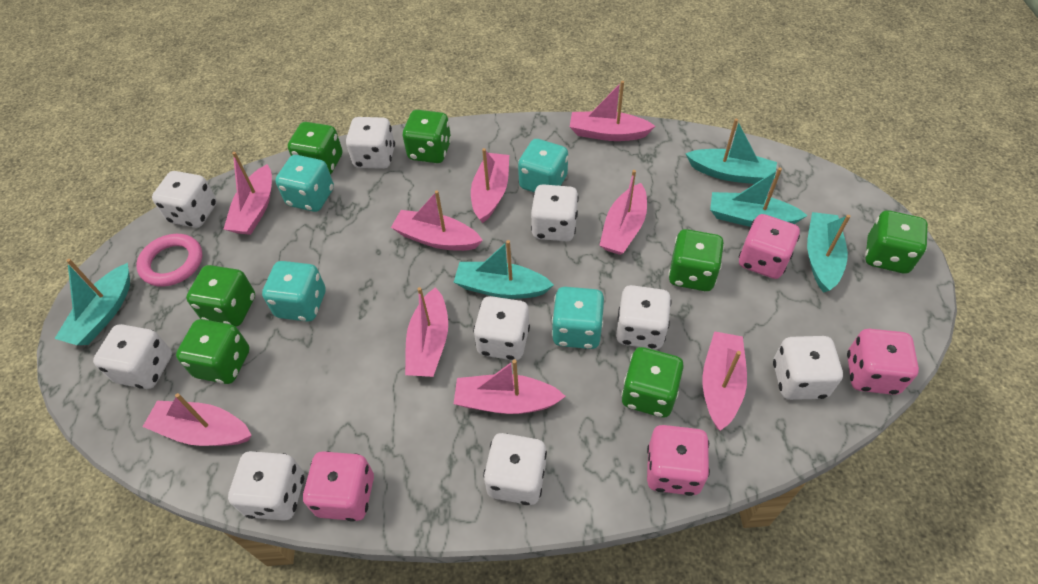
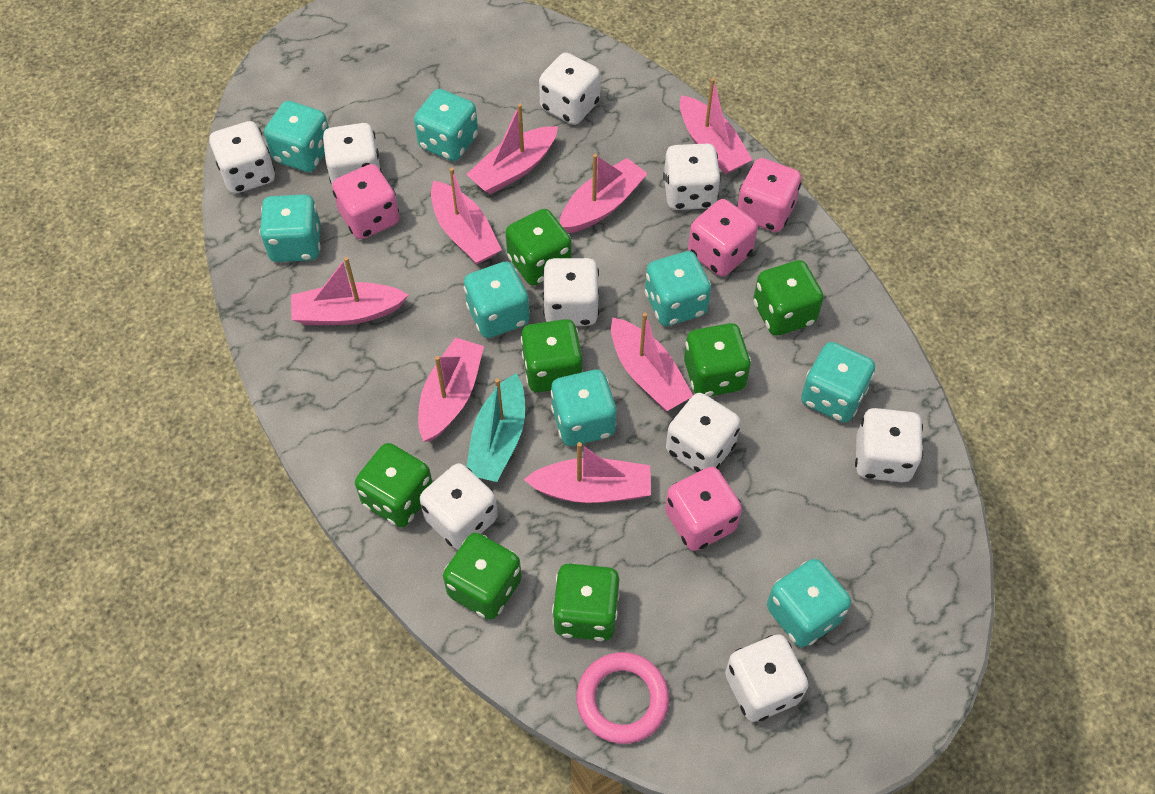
pink boat: 9 -> 8
turquoise boat: 5 -> 1
turquoise dice: 4 -> 8

